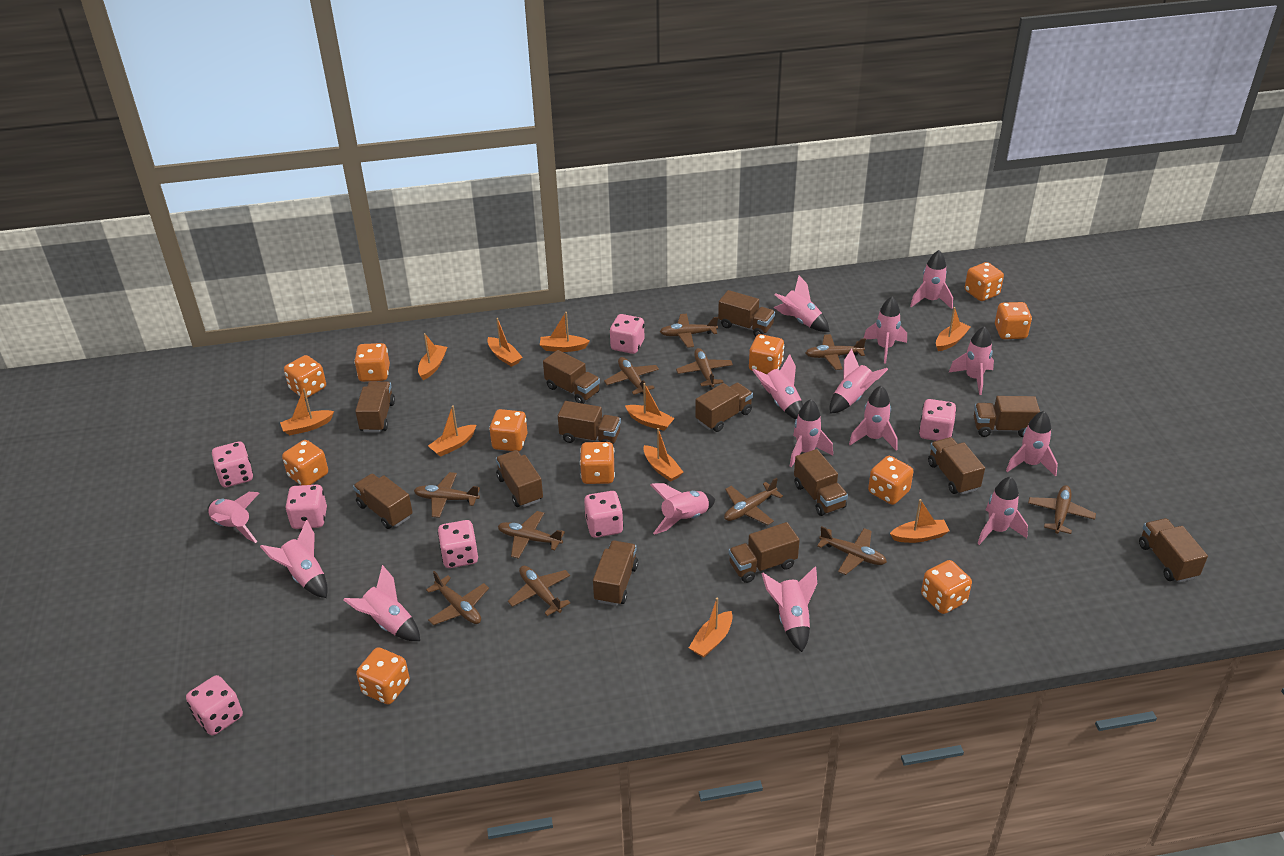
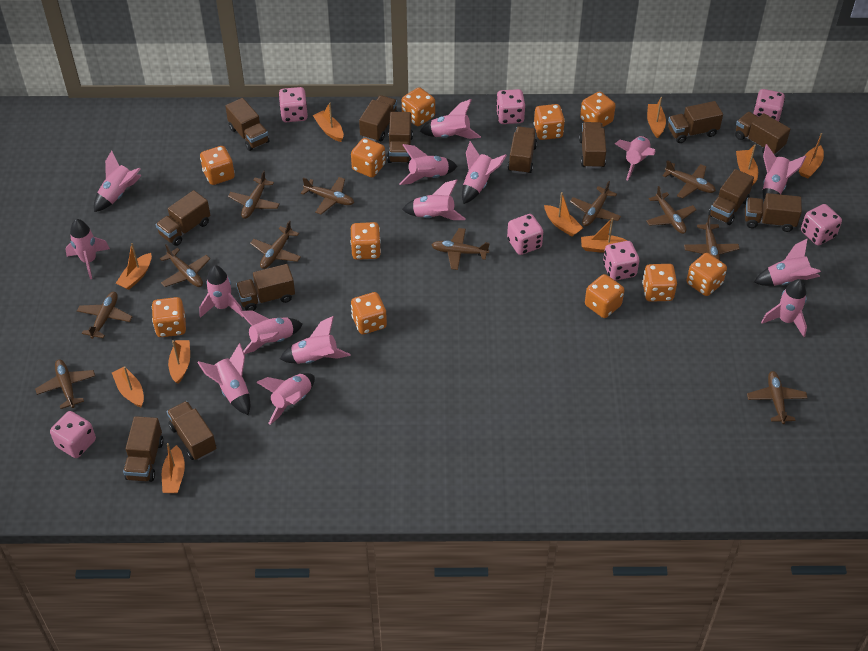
brown plane: 11 -> 12

